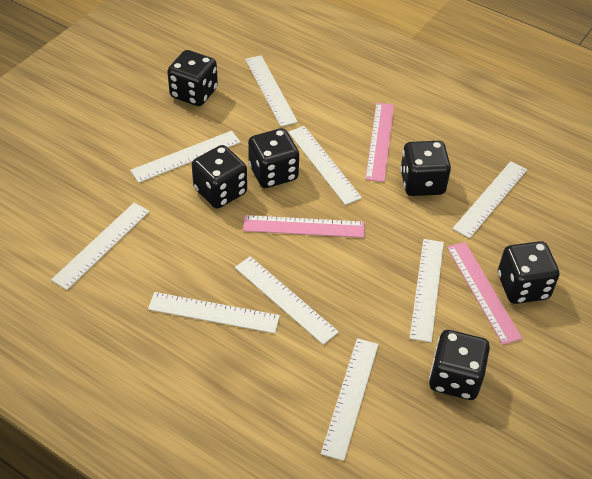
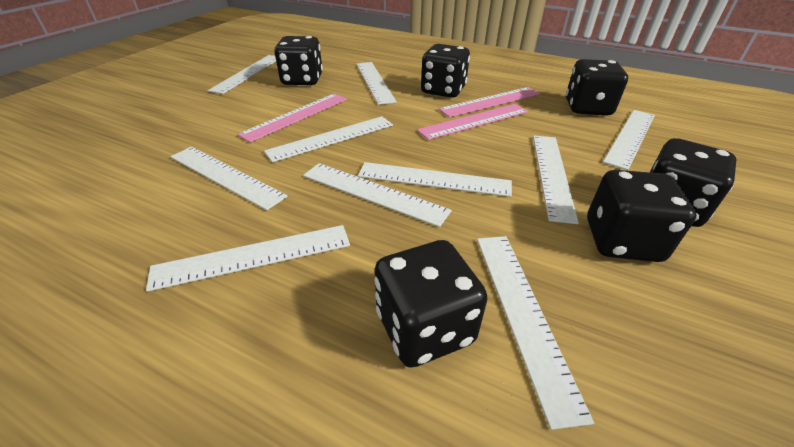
white ruler: 9 -> 10

